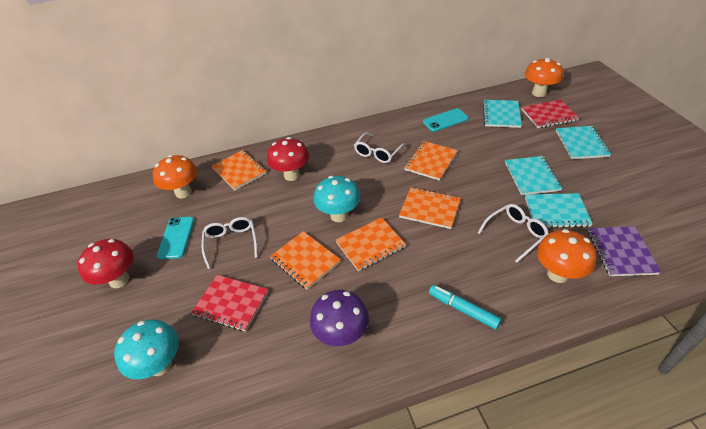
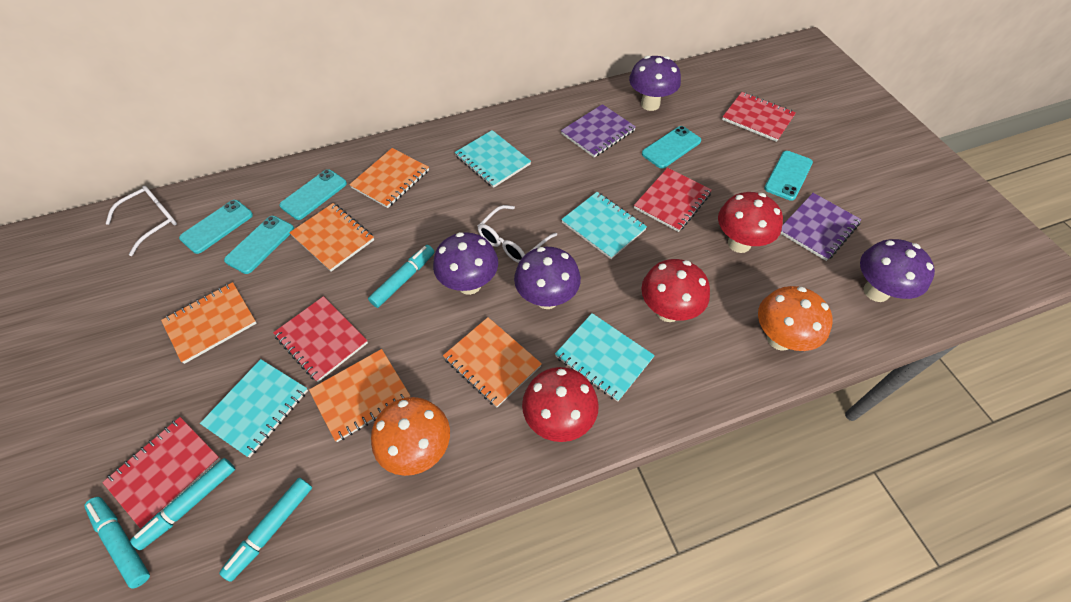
orange mushroom: 3 -> 2
purple mushroom: 1 -> 4
purple notebook: 1 -> 2
red mushroom: 2 -> 3
red notebook: 2 -> 4
turquoise marker: 1 -> 4
turquoise mushroom: 2 -> 0
turquoise phone: 2 -> 5
white glasses: 3 -> 2

